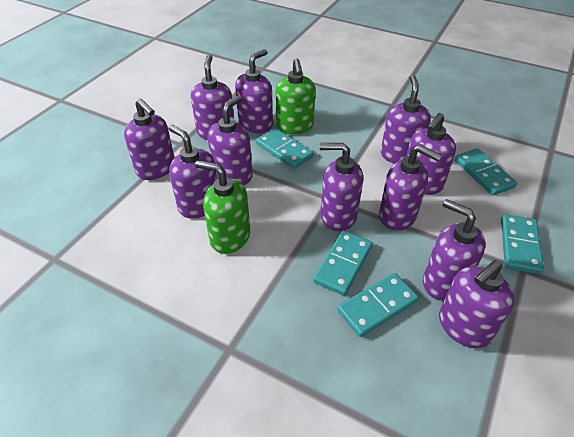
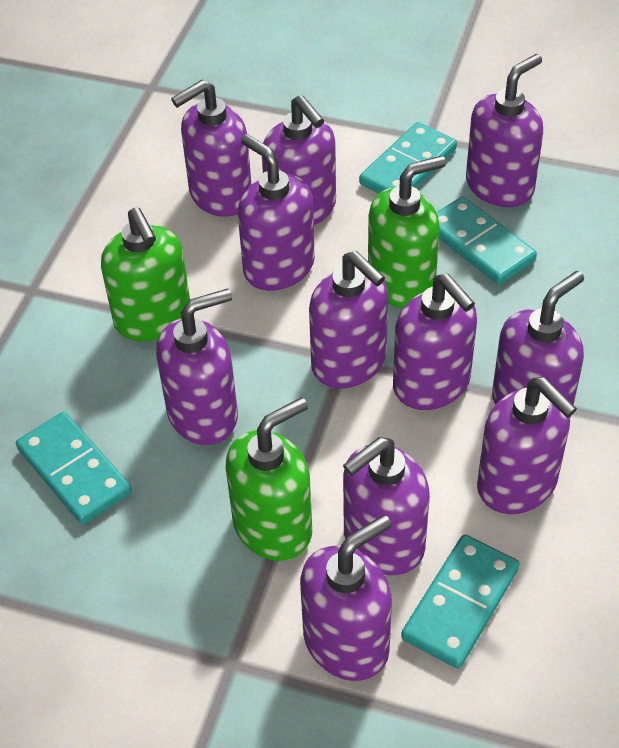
green soap dispenser: 2 -> 3
turquoise domino: 5 -> 4

